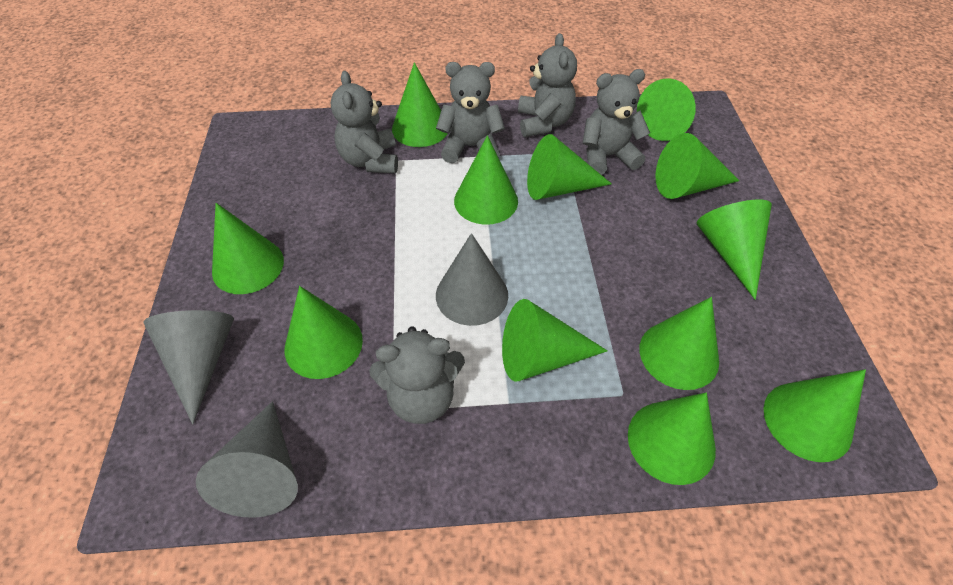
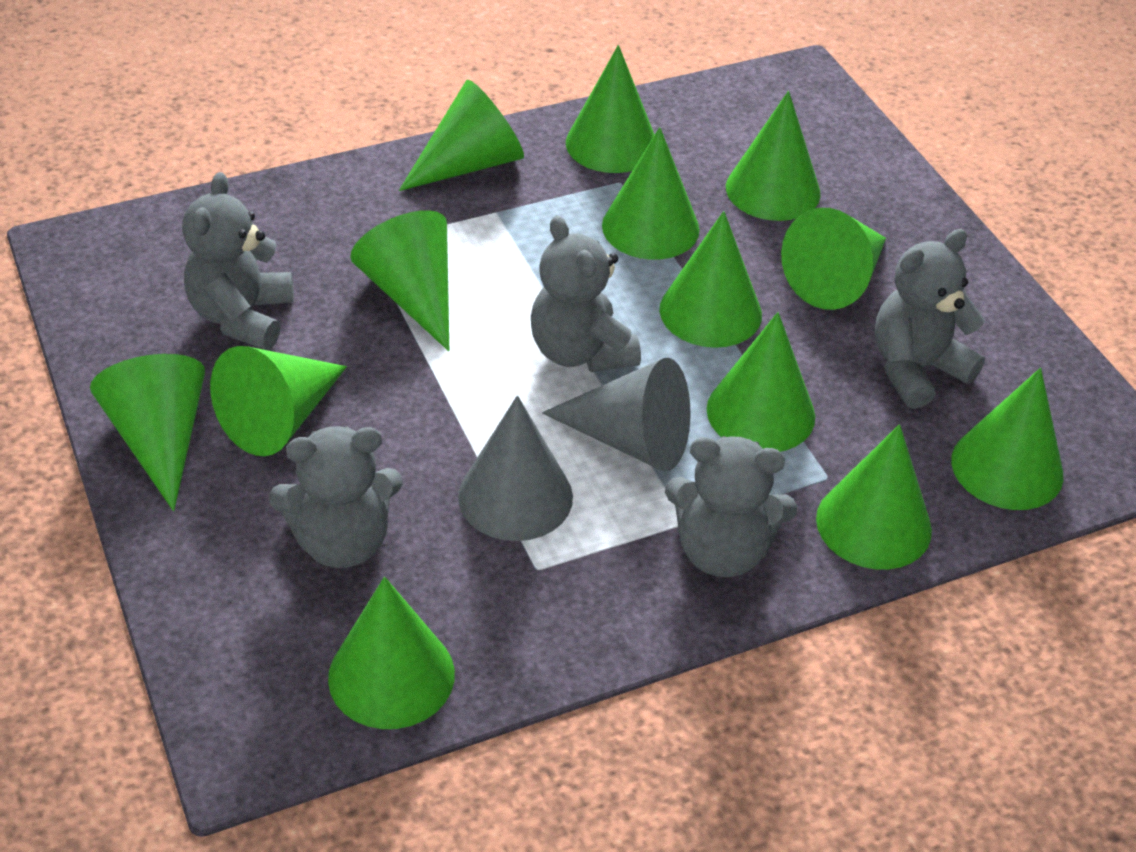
green cone: 12 -> 13
grey cone: 3 -> 2

